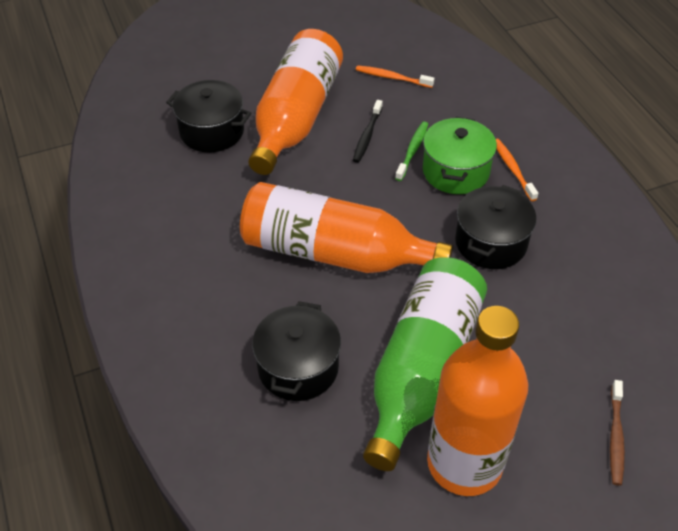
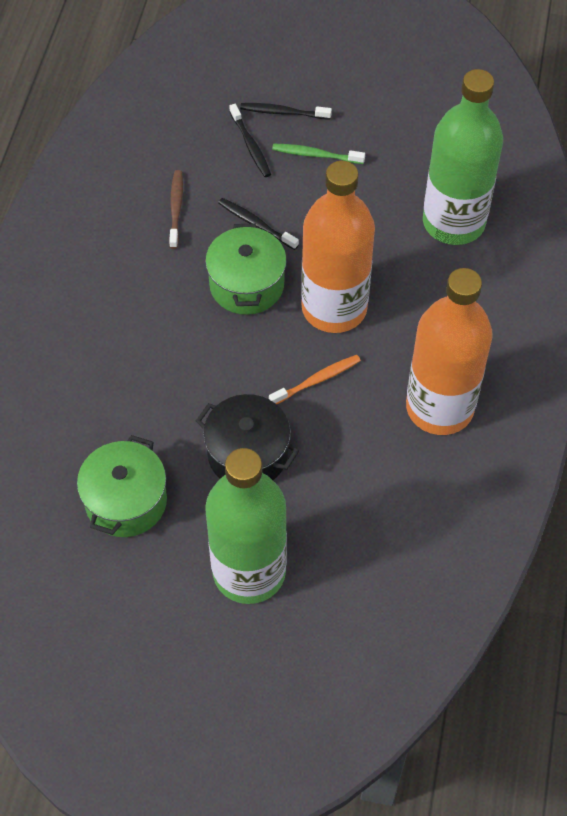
black pot: 3 -> 1
black toothbrush: 1 -> 3
green bottle: 1 -> 2
green pot: 1 -> 2
orange bottle: 3 -> 2
orange toothbrush: 2 -> 1

